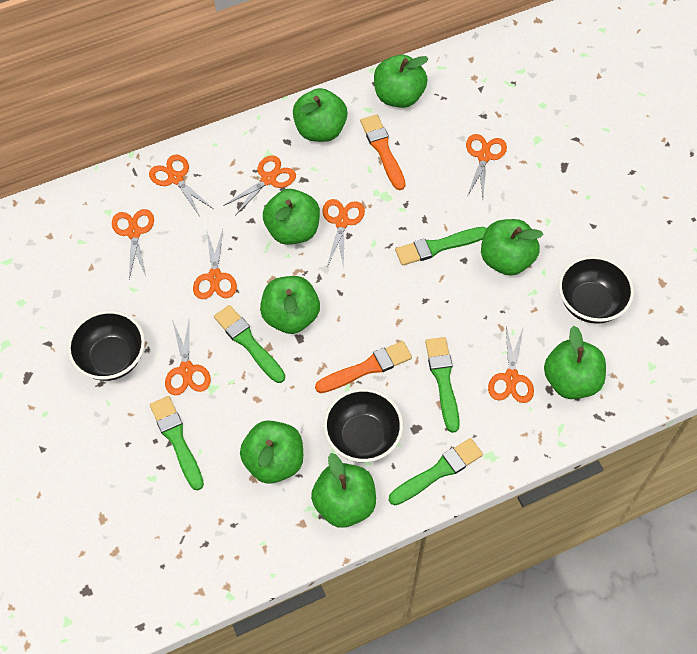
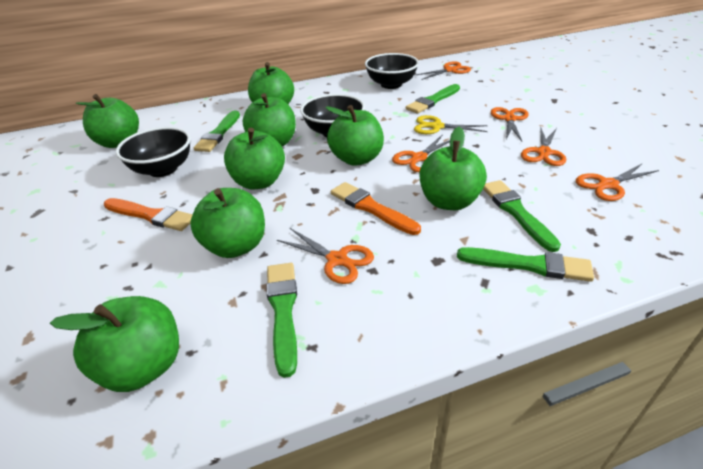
orange scissors: 8 -> 6
yellow scissors: 0 -> 1

